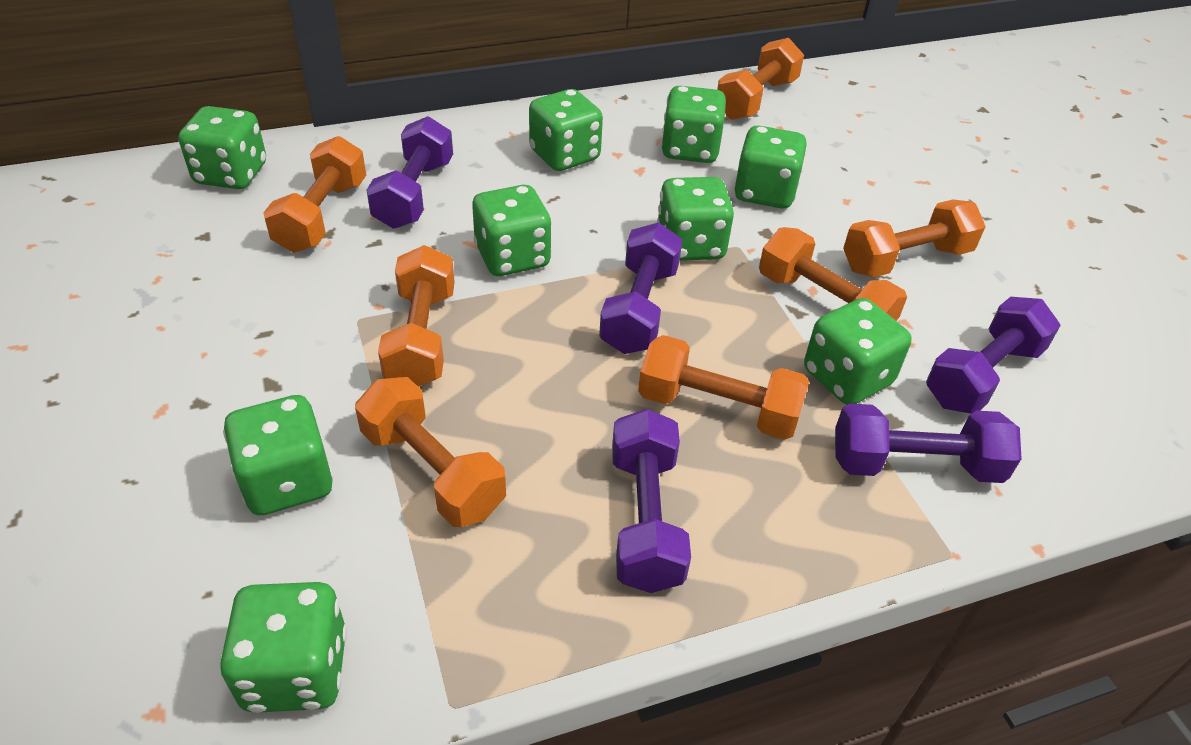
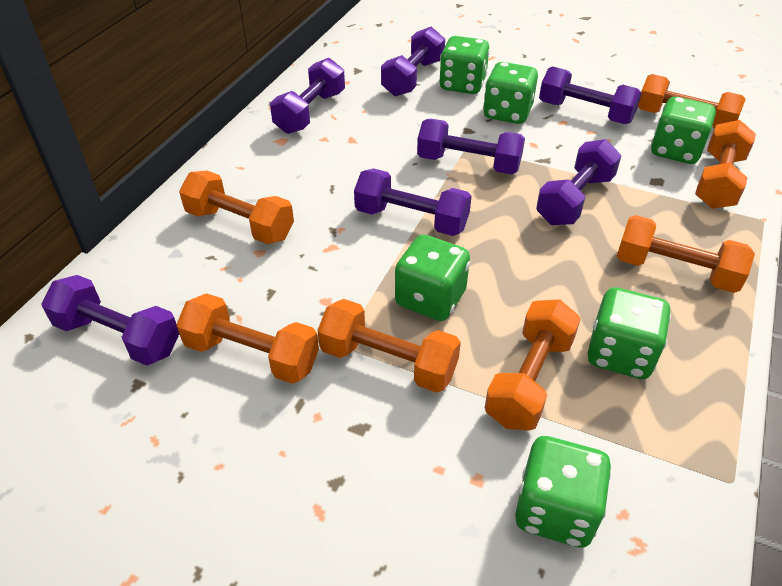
green dice: 9 -> 6
purple dumbbell: 5 -> 7

